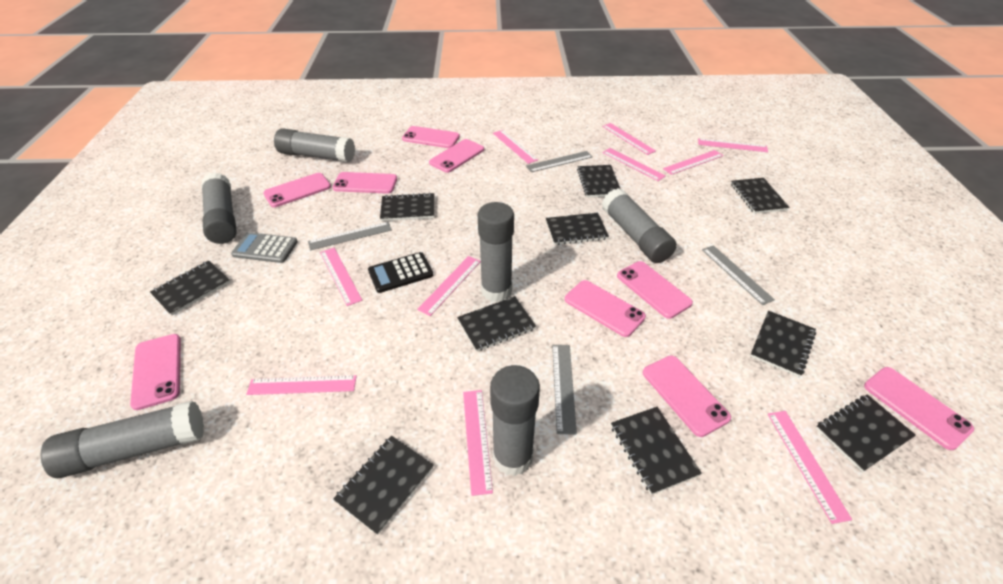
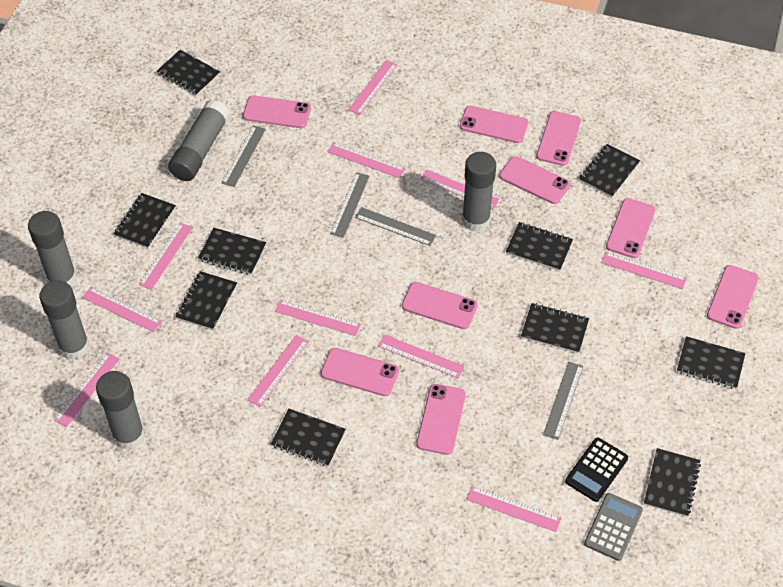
grey glue stick: 6 -> 5
pink ruler: 10 -> 11

